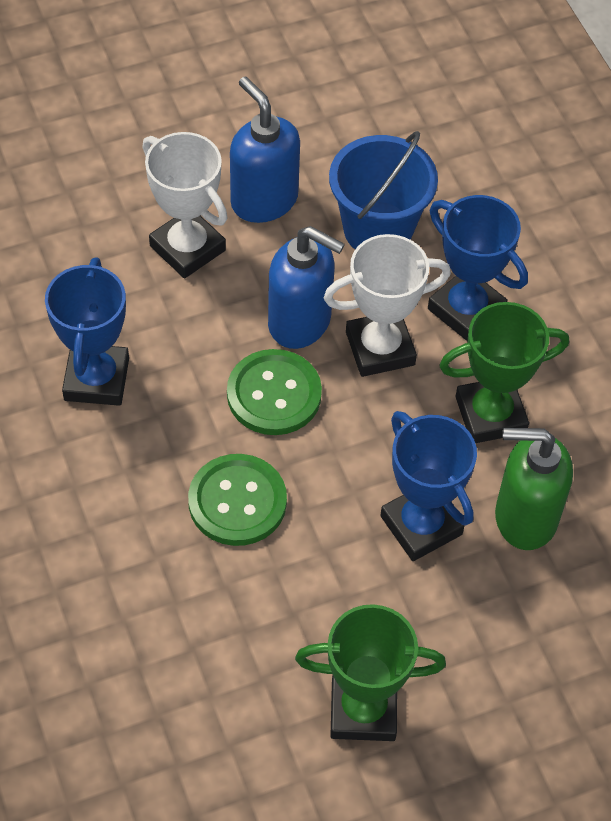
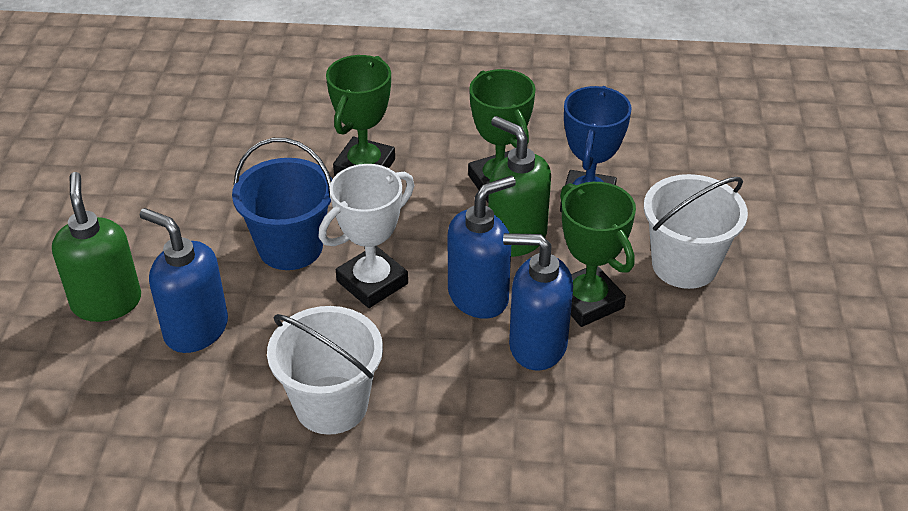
blue soap dispenser: 2 -> 3
blue trophy: 3 -> 1
green button: 2 -> 0
green soap dispenser: 1 -> 2
green trophy: 2 -> 3
white bucket: 0 -> 2
white trophy: 2 -> 1

